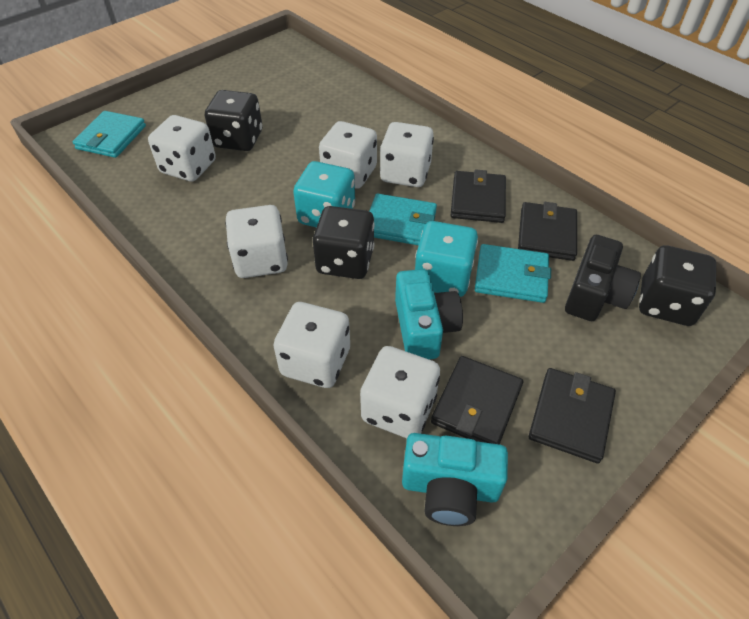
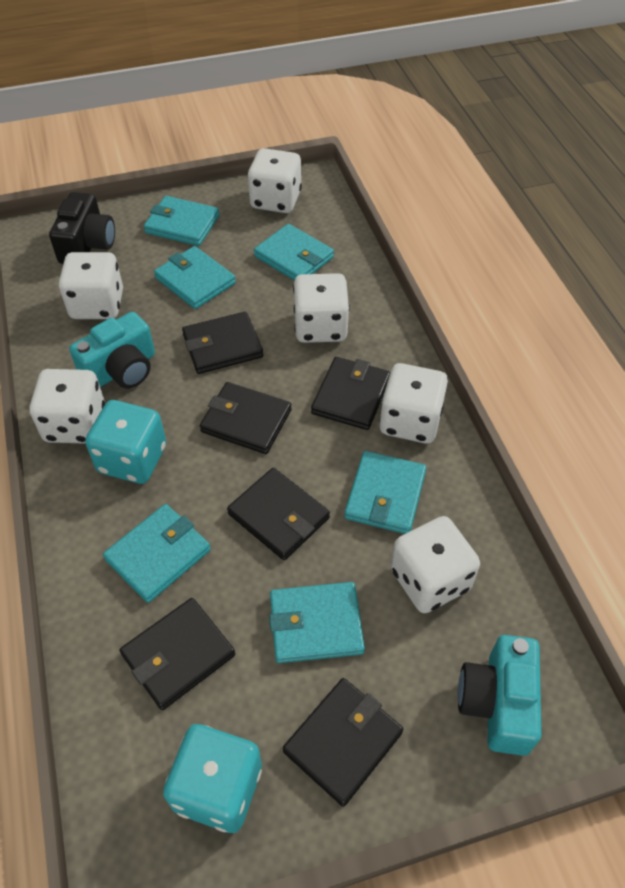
black dice: 3 -> 0
black wallet: 4 -> 6
turquoise wallet: 3 -> 6

